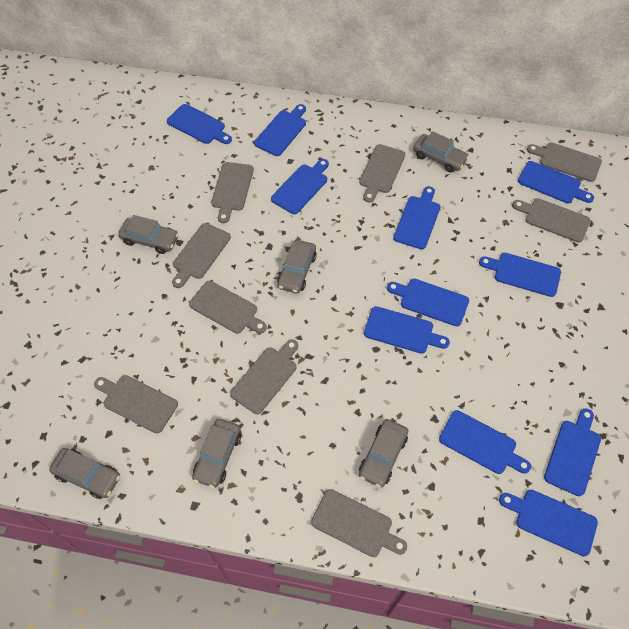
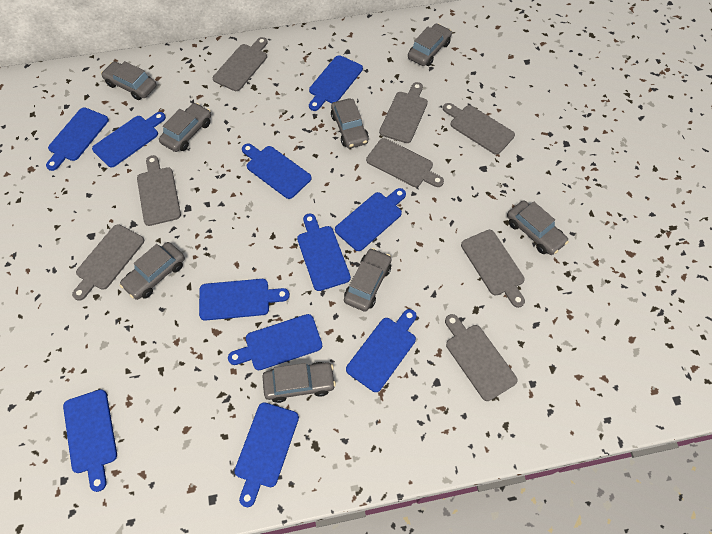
grey car: 6 -> 8
grey cutting board: 9 -> 8

